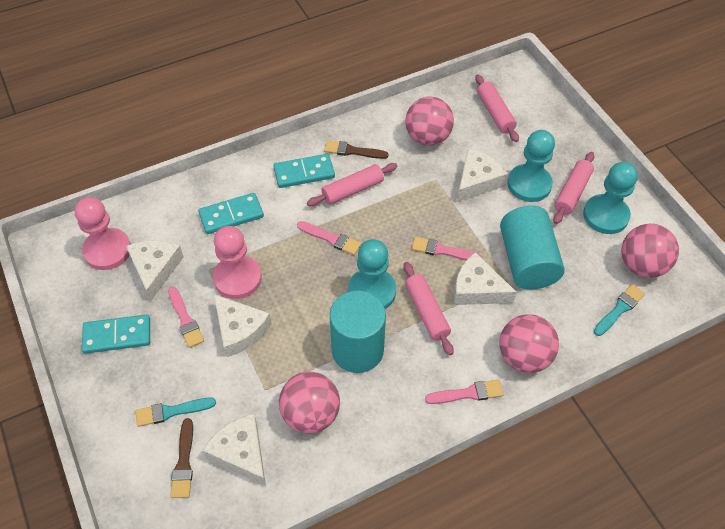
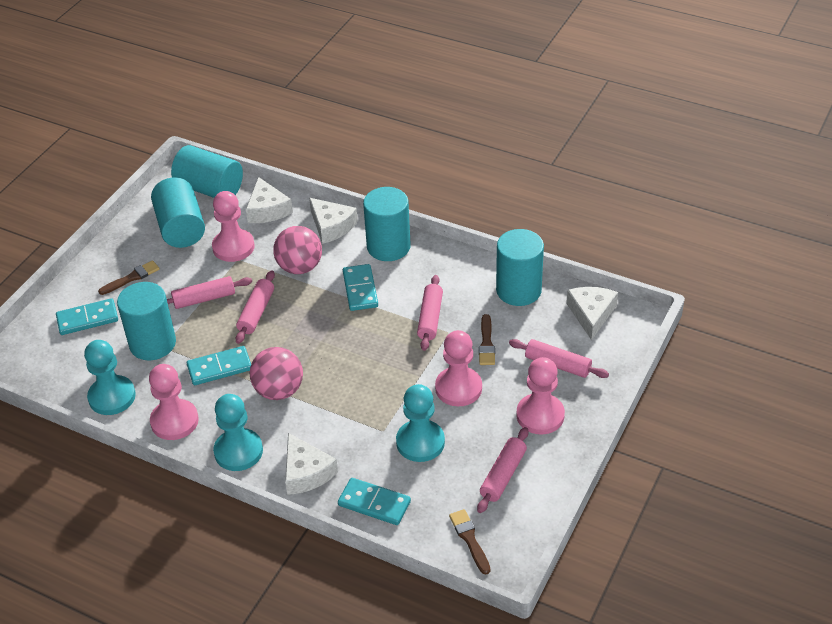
brown brush: 2 -> 3
pink ball: 4 -> 2
pink brush: 4 -> 0
pink pawn: 2 -> 4
pink rolling pin: 4 -> 5
turquoise brush: 2 -> 0
turquoise cylinder: 2 -> 5
turquoise domino: 3 -> 4
white cheese: 5 -> 4

